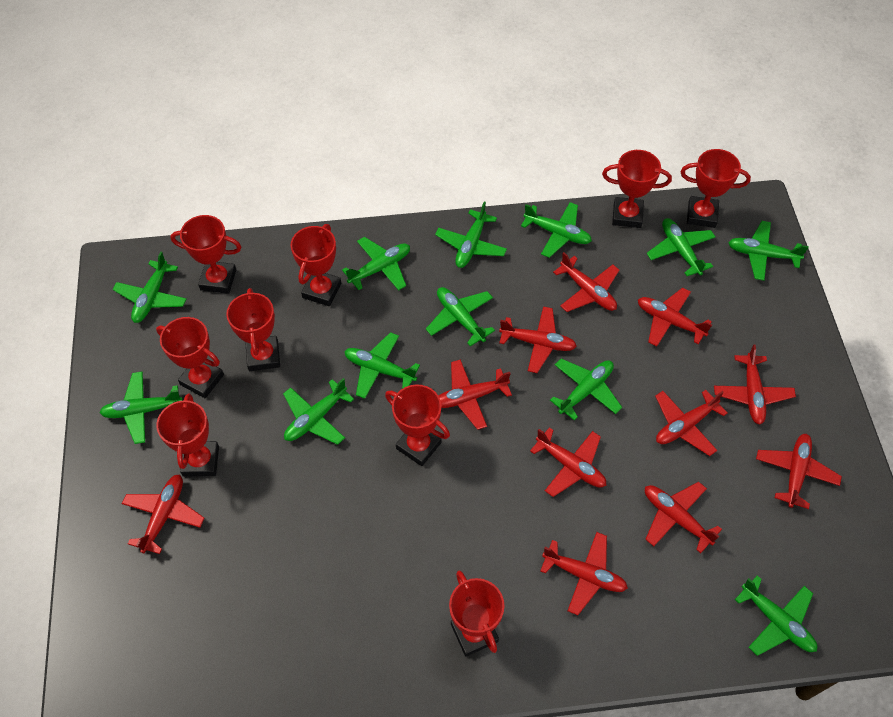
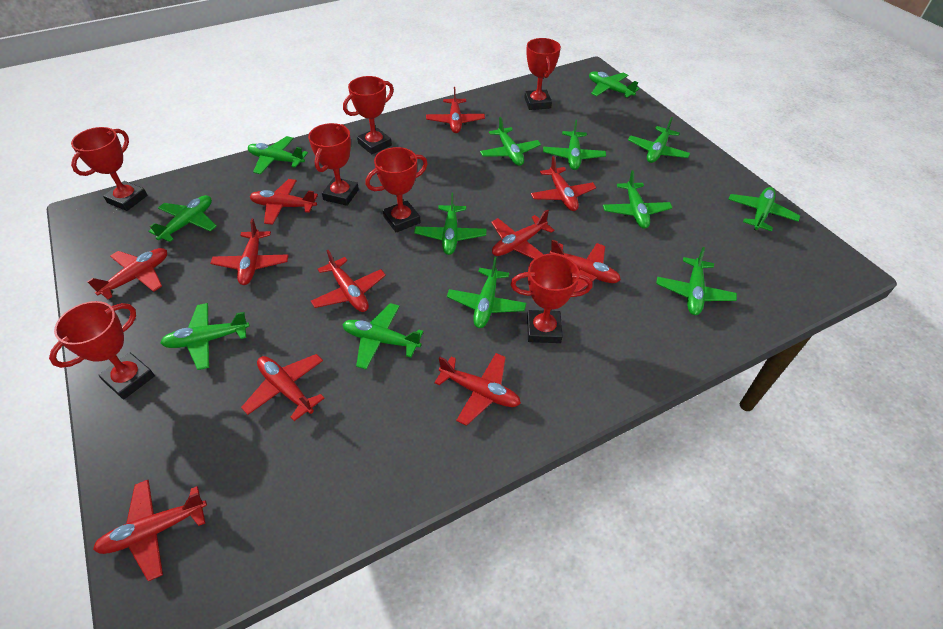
green plane: 12 -> 13
red trophy: 9 -> 7

